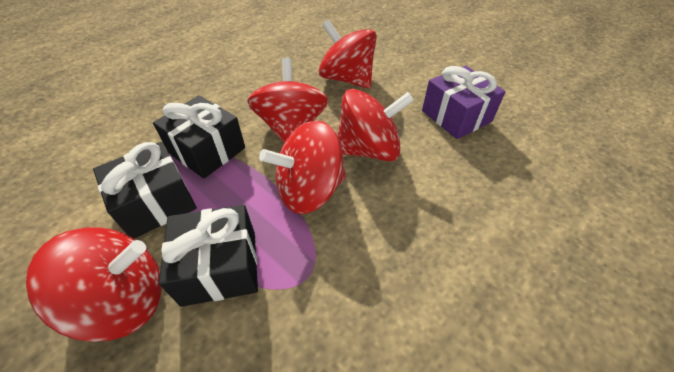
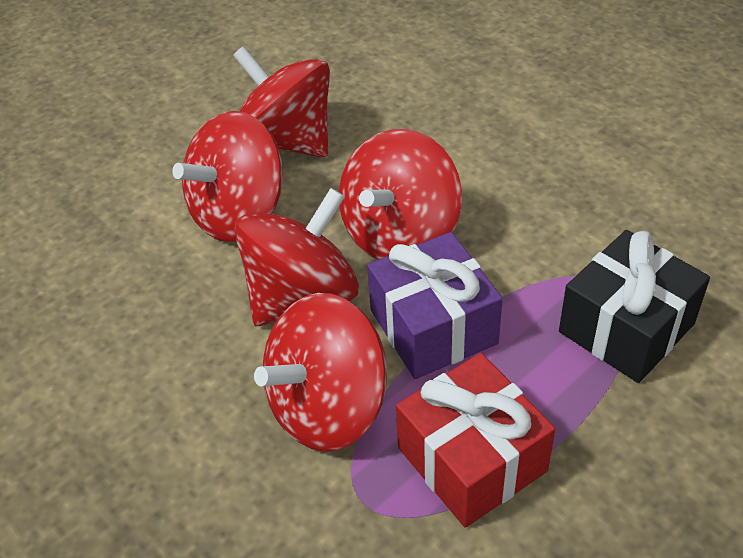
black gift: 3 -> 1
red gift: 0 -> 1

